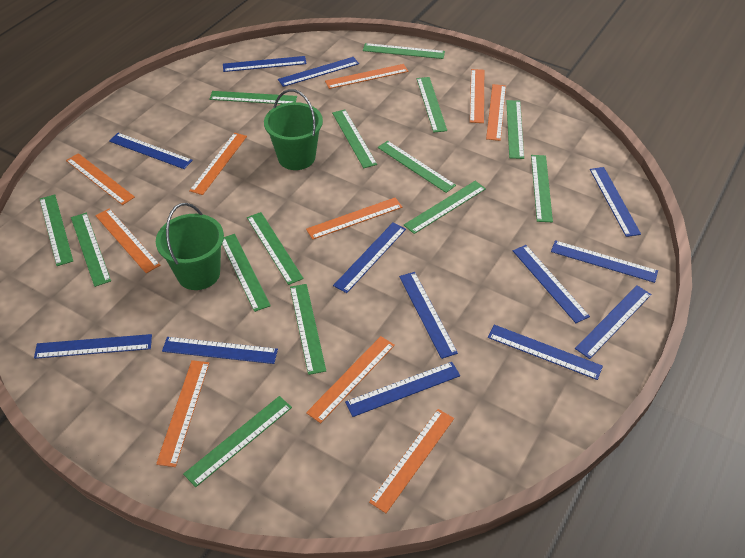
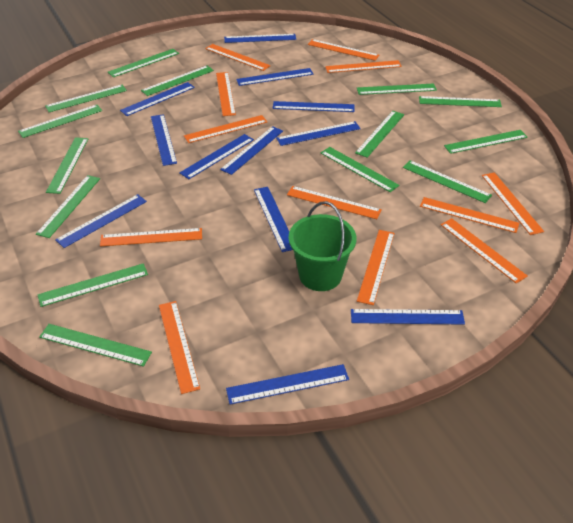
blue ruler: 13 -> 12
green bucket: 2 -> 1
orange ruler: 10 -> 12

